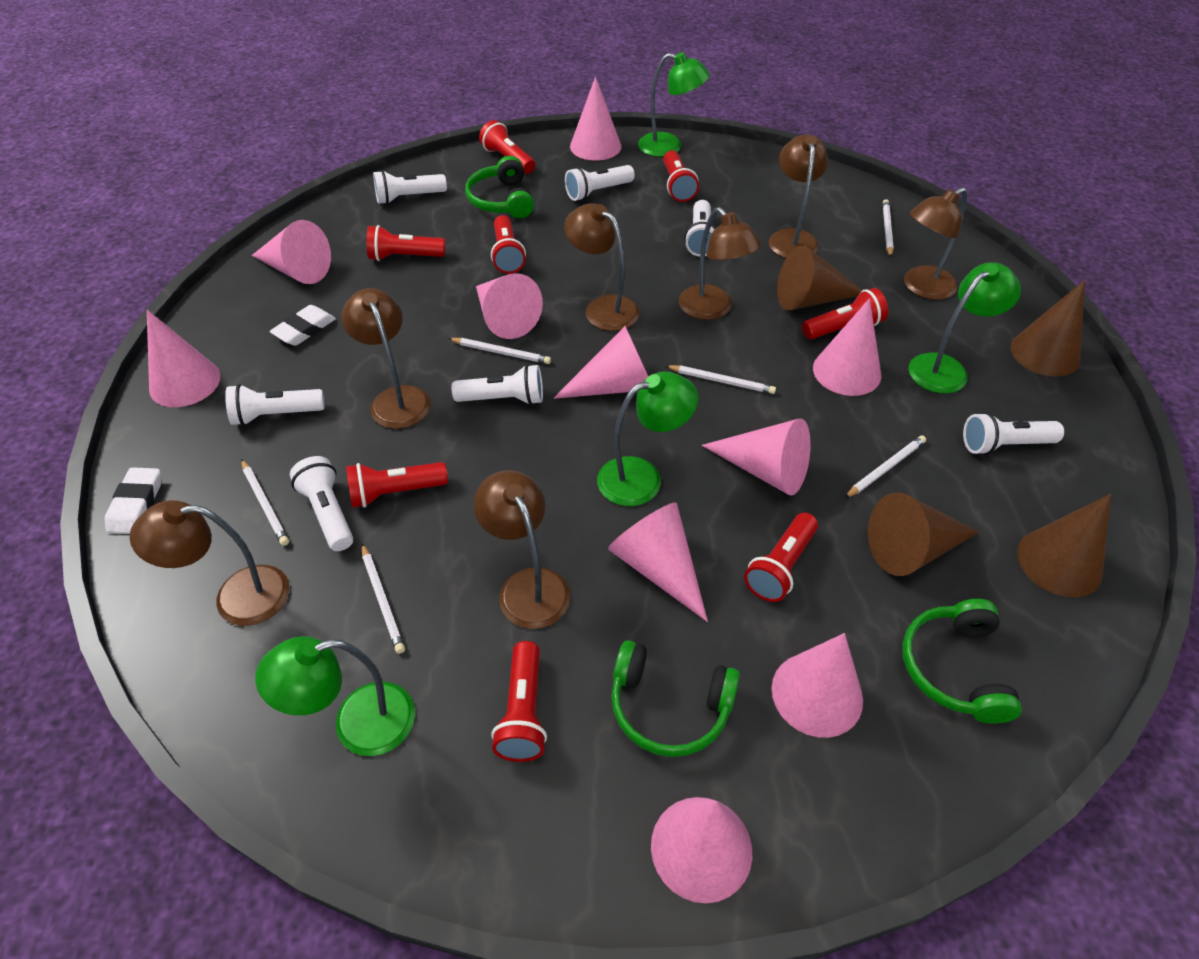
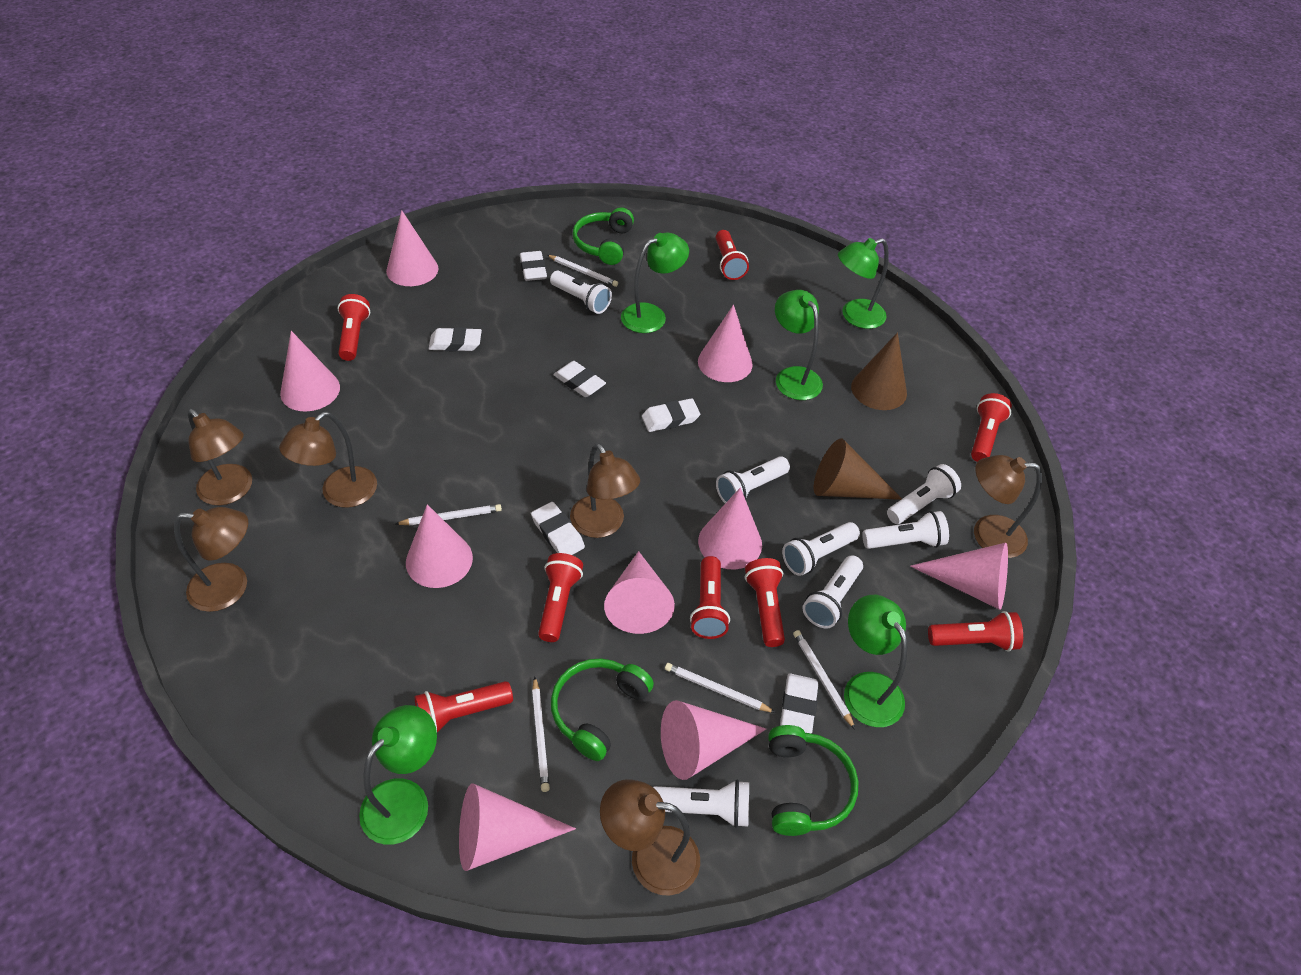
brown cone: 4 -> 2
brown lamp: 7 -> 6
green lamp: 4 -> 5
pink cone: 10 -> 9
white eraser: 2 -> 6
white pencil: 6 -> 5

